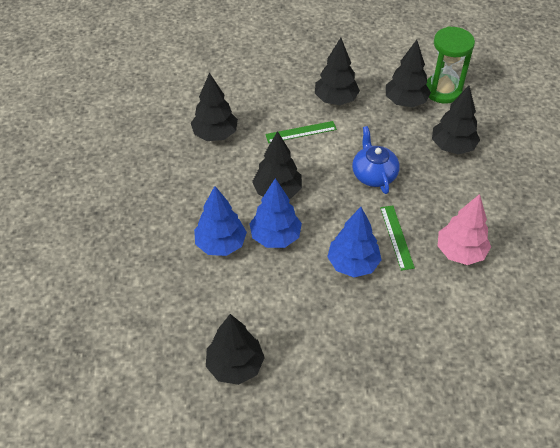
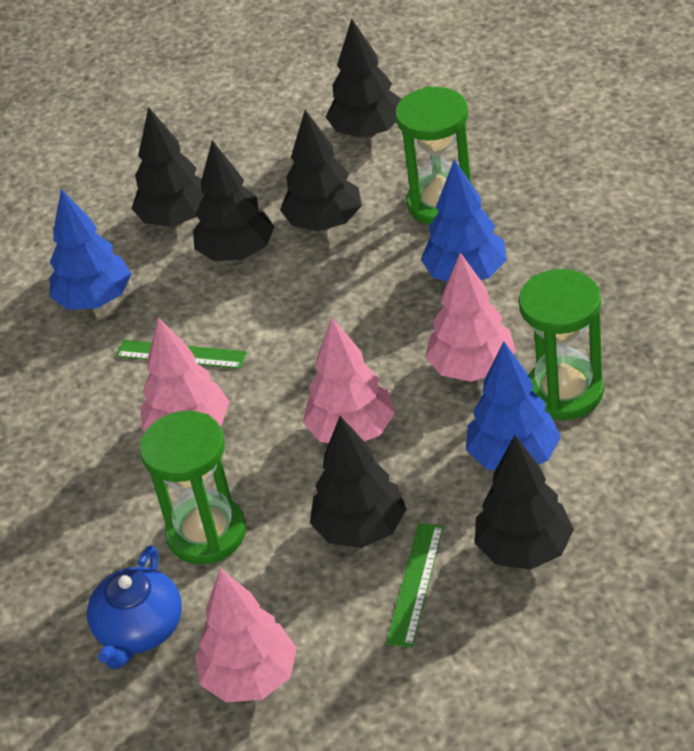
green hourglass: 1 -> 3
pink tree: 1 -> 4

